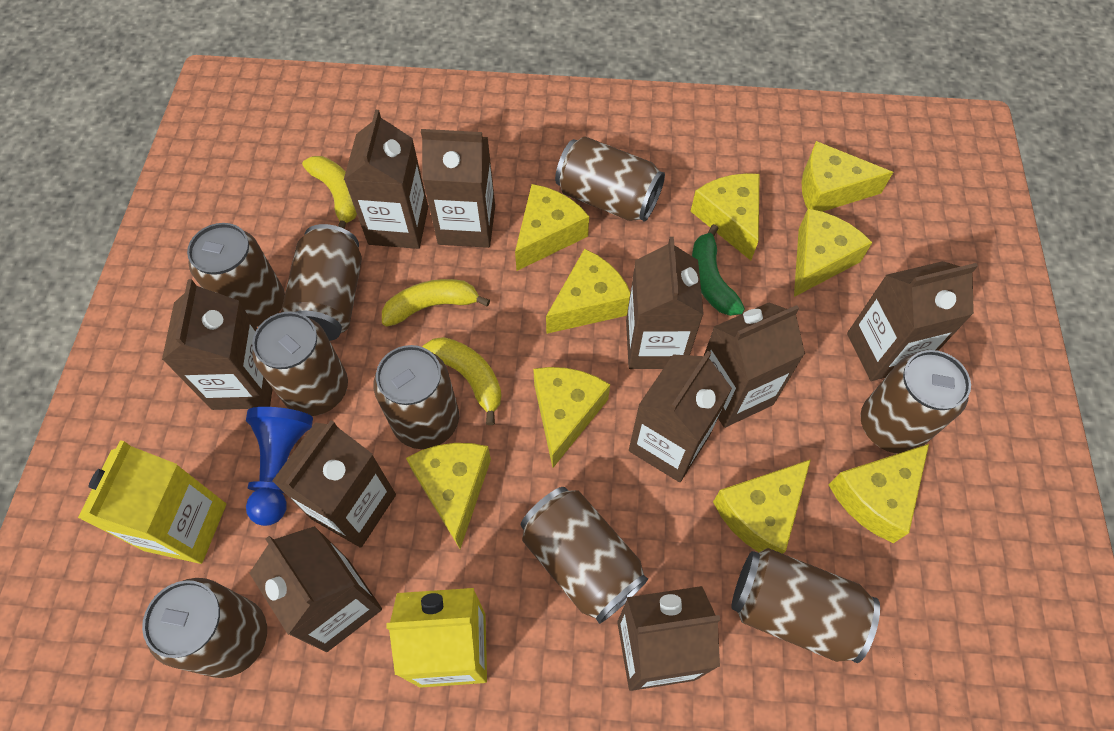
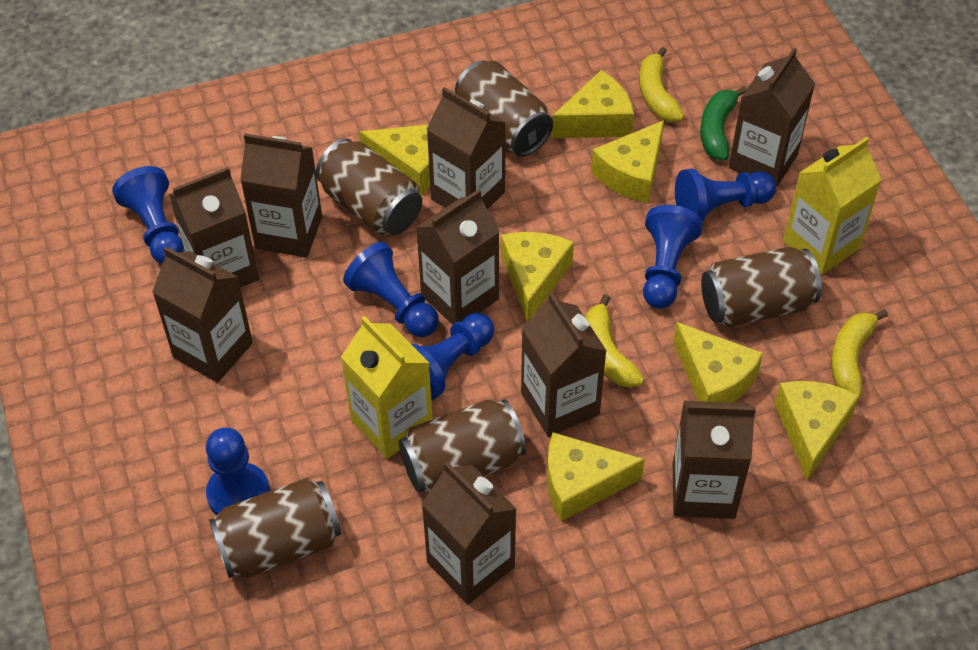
blue pawn: 1 -> 6
brown can: 9 -> 5
brown carton: 10 -> 9
yellow cheese: 9 -> 7

